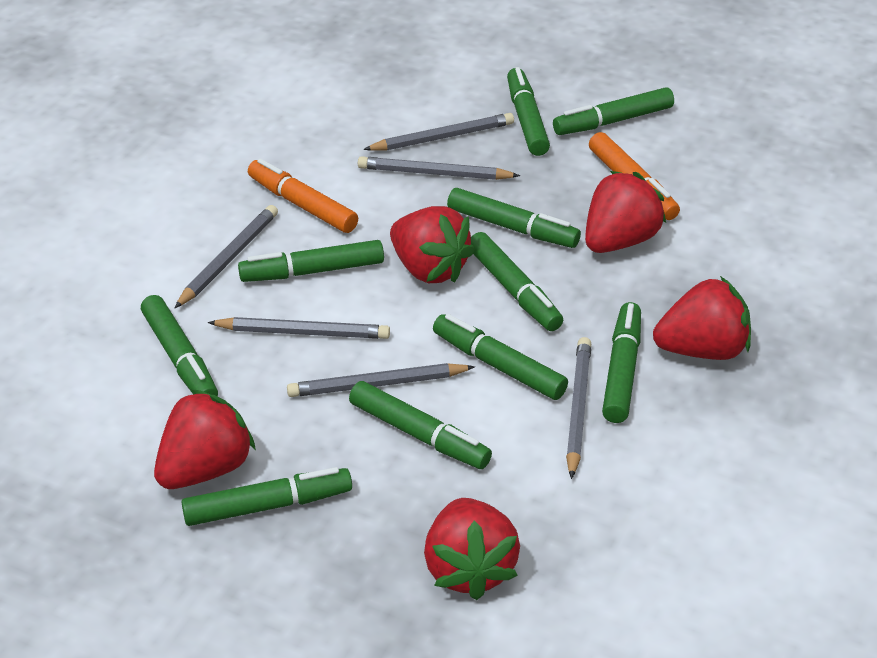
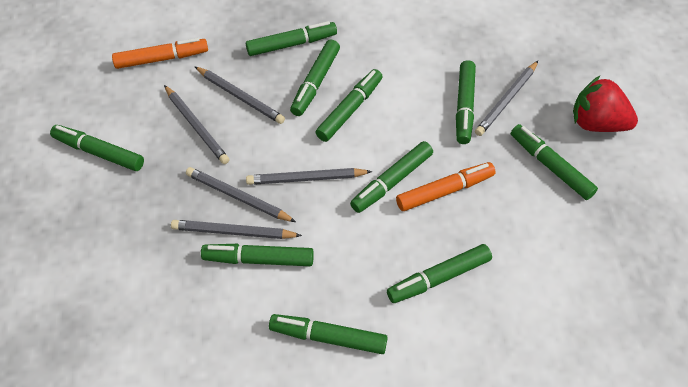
red strawberry: 5 -> 1

